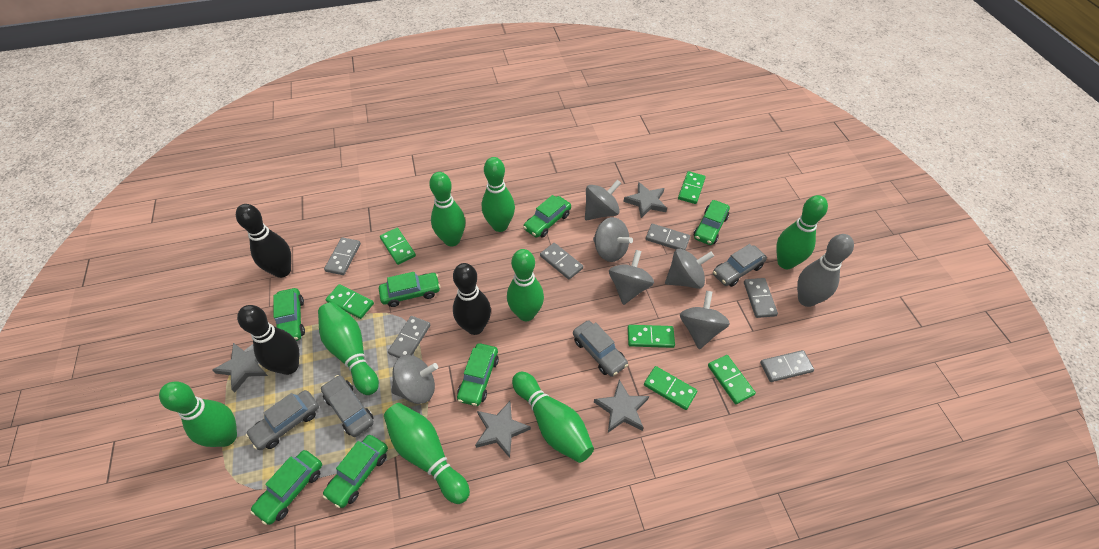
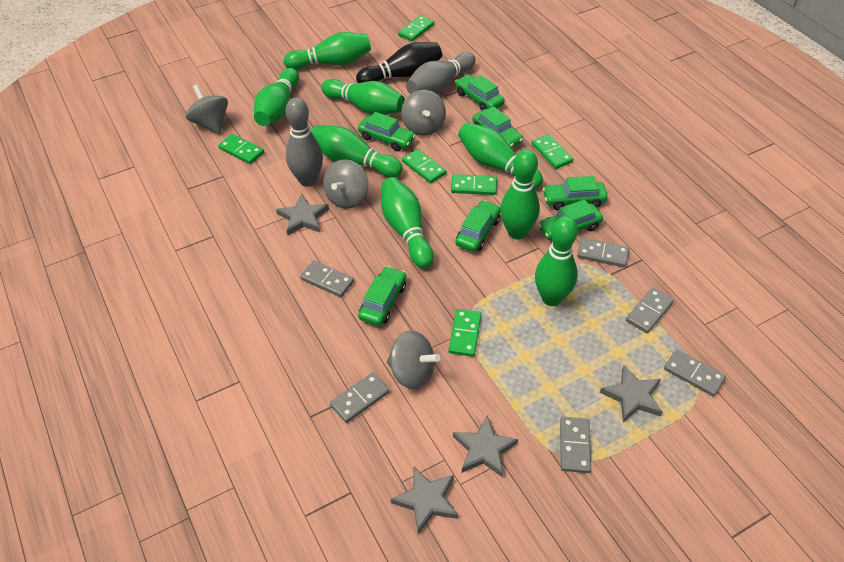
black bowling pin: 3 -> 1
grey bowling pin: 1 -> 2
grey car: 4 -> 0
grey spinning top: 6 -> 4

